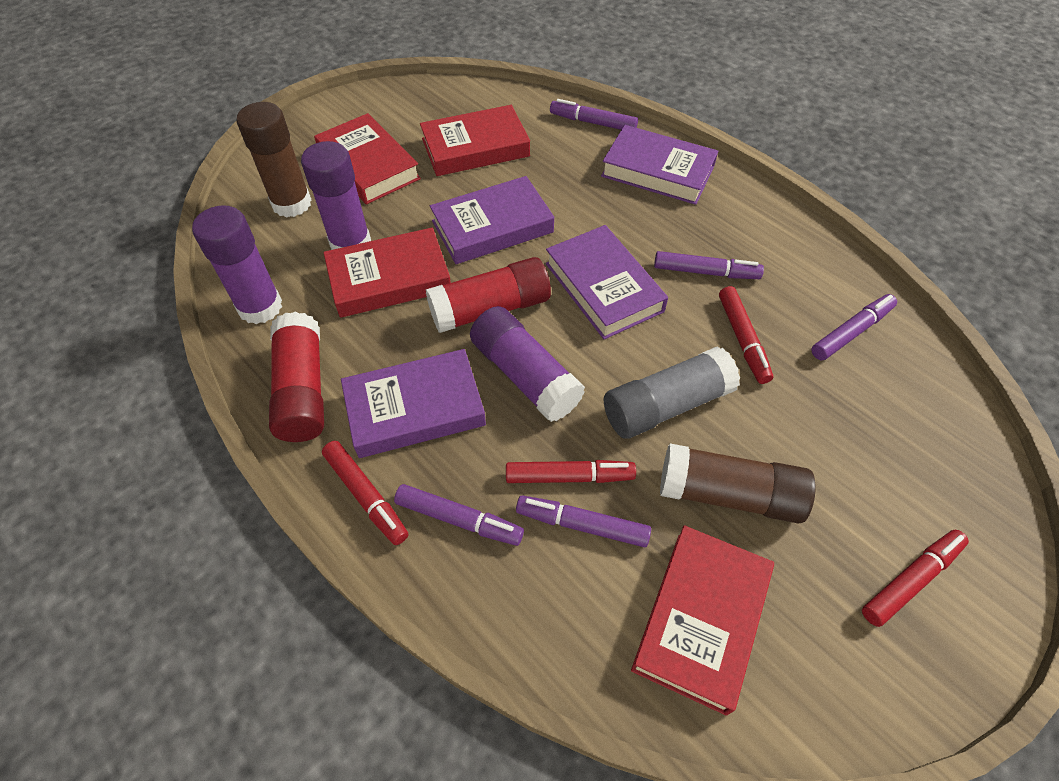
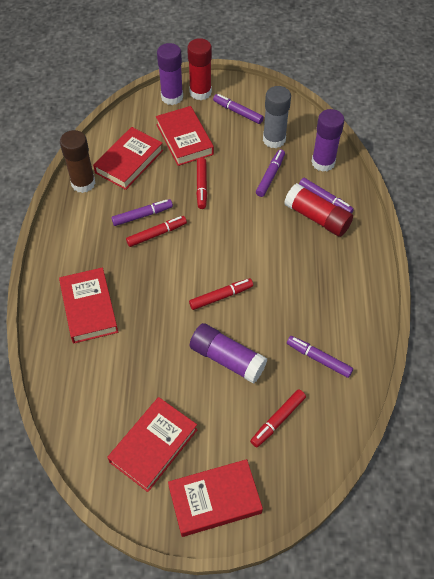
brown glue stick: 2 -> 1
purple book: 4 -> 0
red book: 4 -> 5

